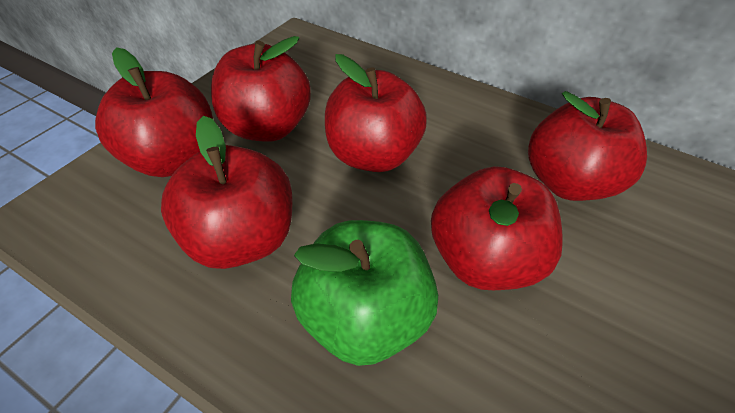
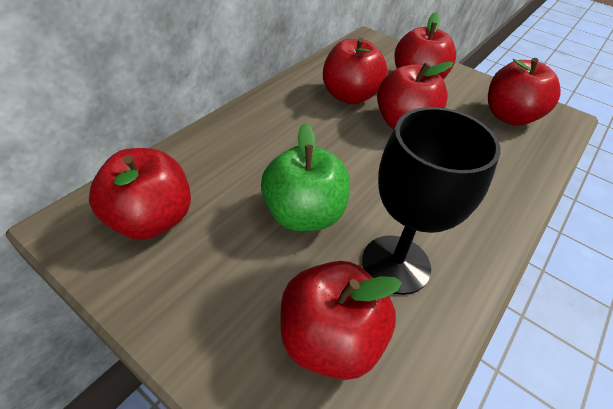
black goblet: 0 -> 1

